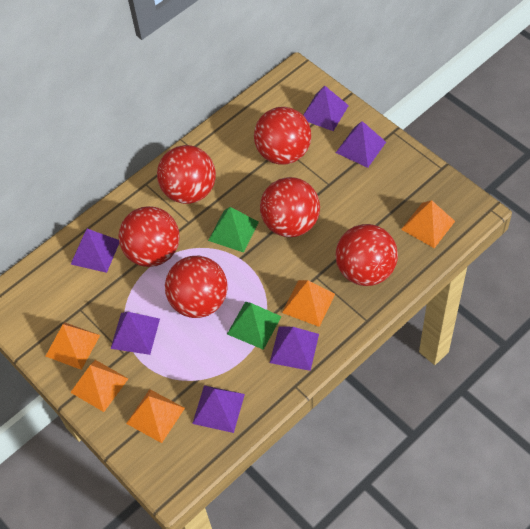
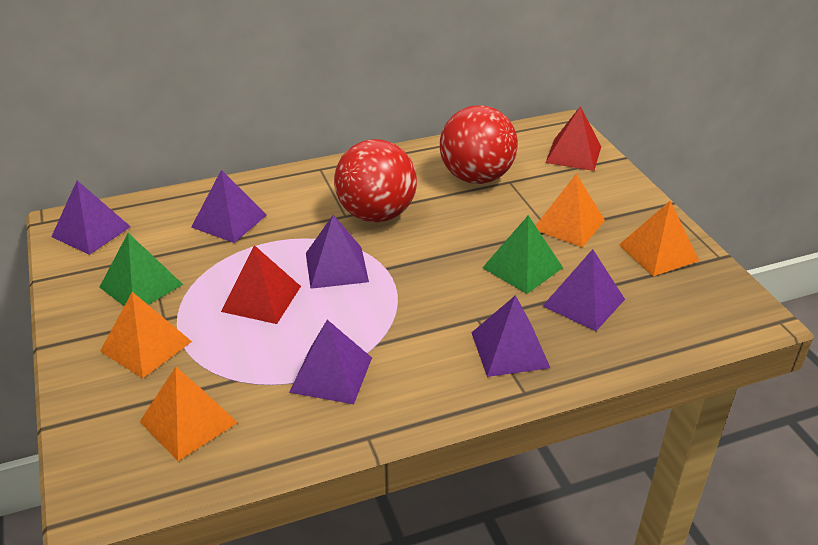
orange pyramid: 5 -> 4
red ball: 6 -> 2
red pyramid: 0 -> 2

